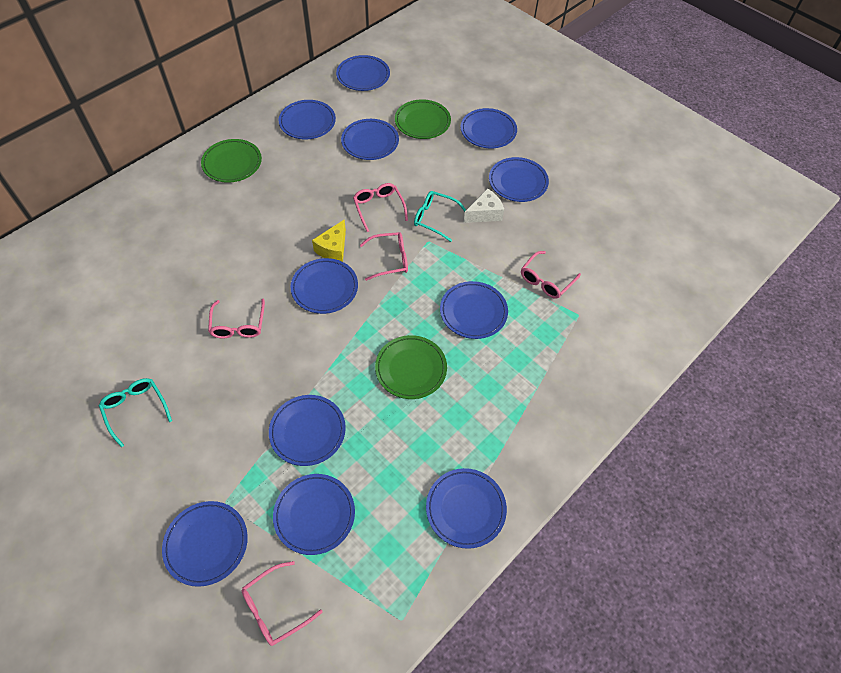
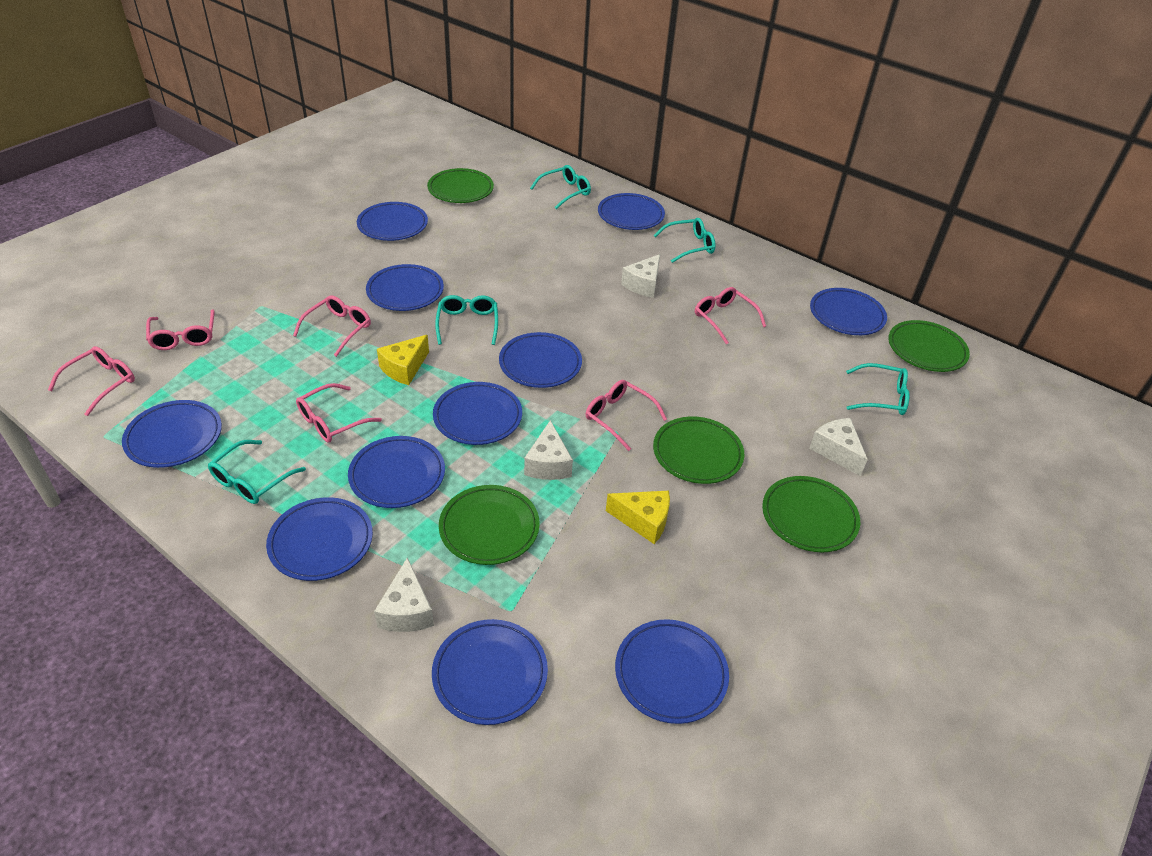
green plate: 3 -> 5
pink glasses: 5 -> 6
turquoise glasses: 2 -> 5
white cheese: 1 -> 4
yellow cheese: 1 -> 2

